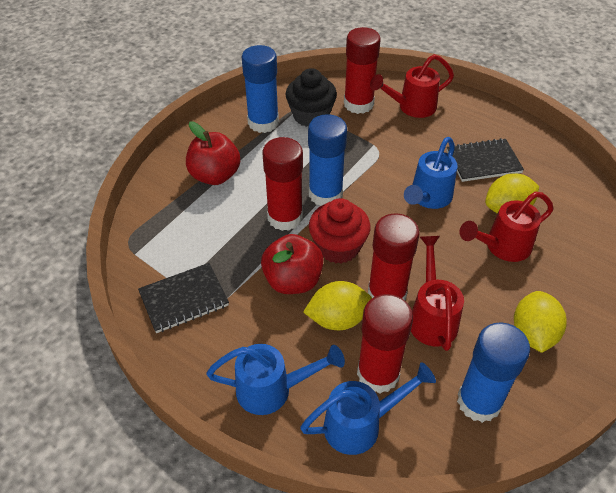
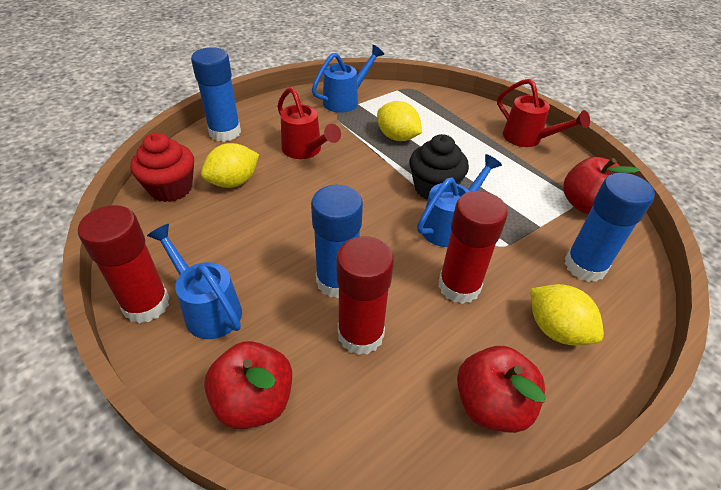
black notebook: 2 -> 0
red apple: 2 -> 3
red glue stick: 4 -> 3
red watering can: 3 -> 2

